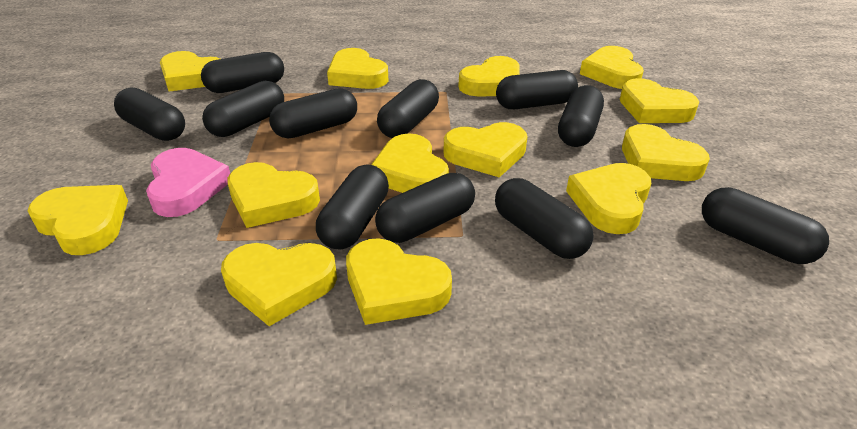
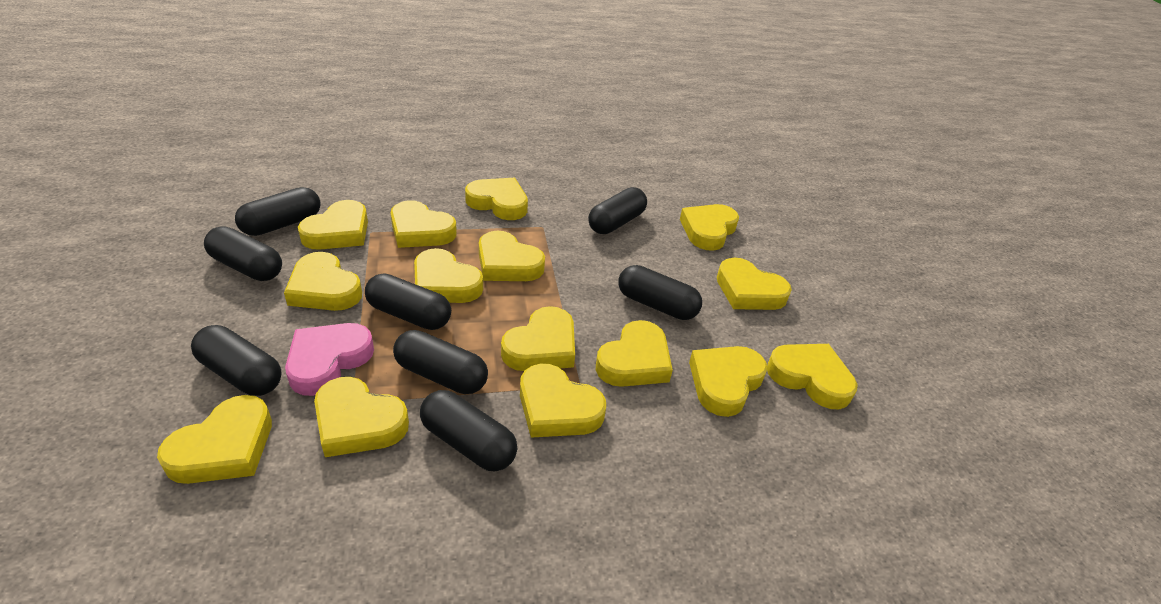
black capsule: 11 -> 8
yellow heart: 13 -> 15

